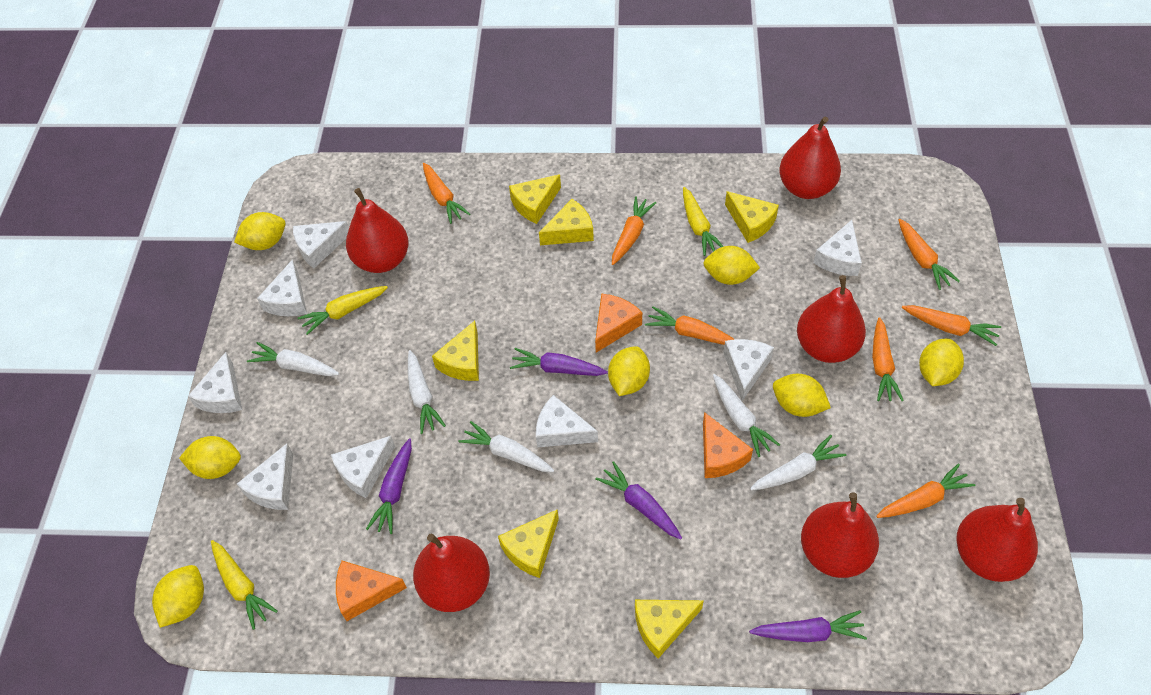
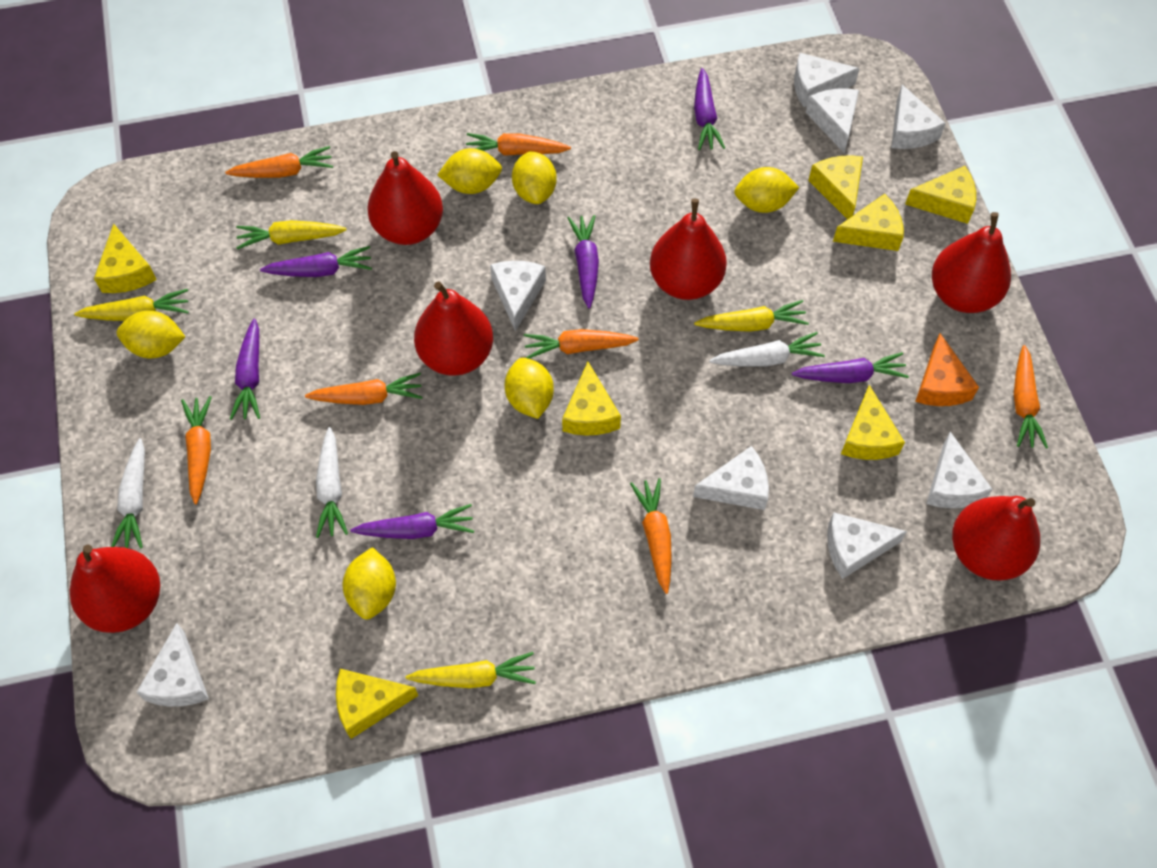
orange cheese: 3 -> 1
purple carrot: 4 -> 6
white carrot: 5 -> 3
yellow carrot: 3 -> 4
yellow cheese: 6 -> 7
yellow lemon: 7 -> 6

